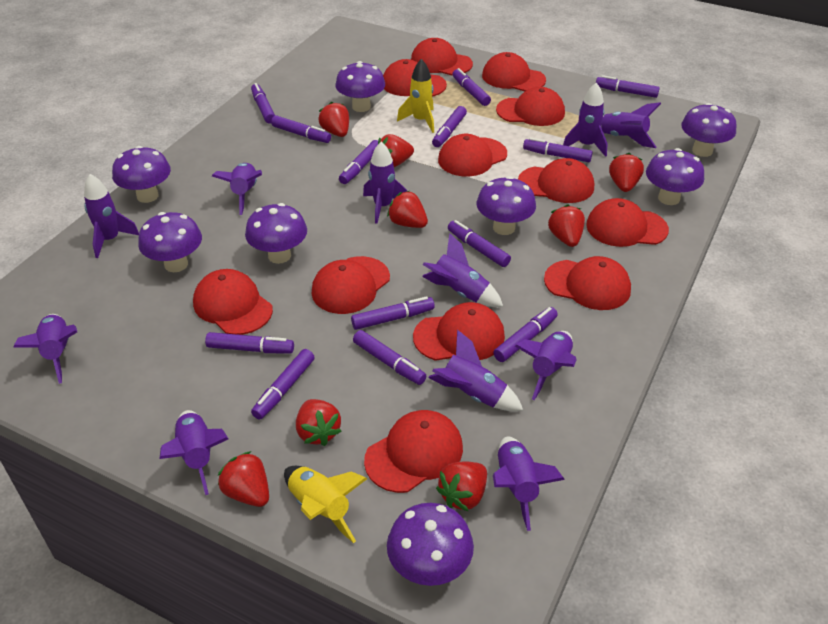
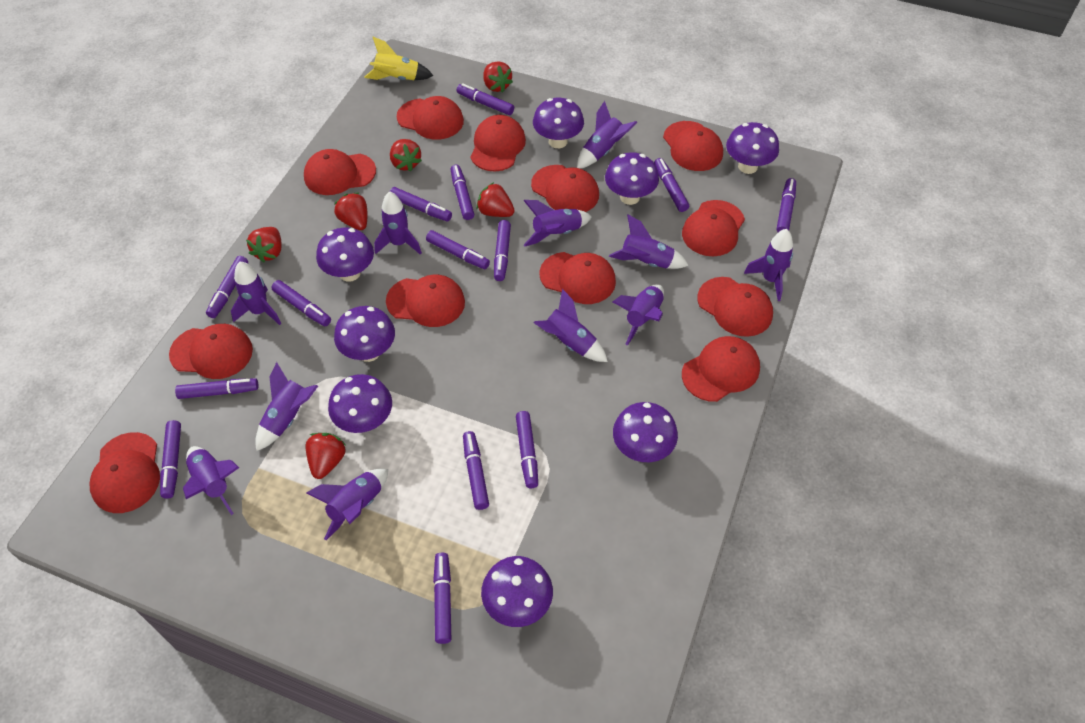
purple marker: 13 -> 14
red strawberry: 8 -> 6
yellow rocket: 2 -> 1

